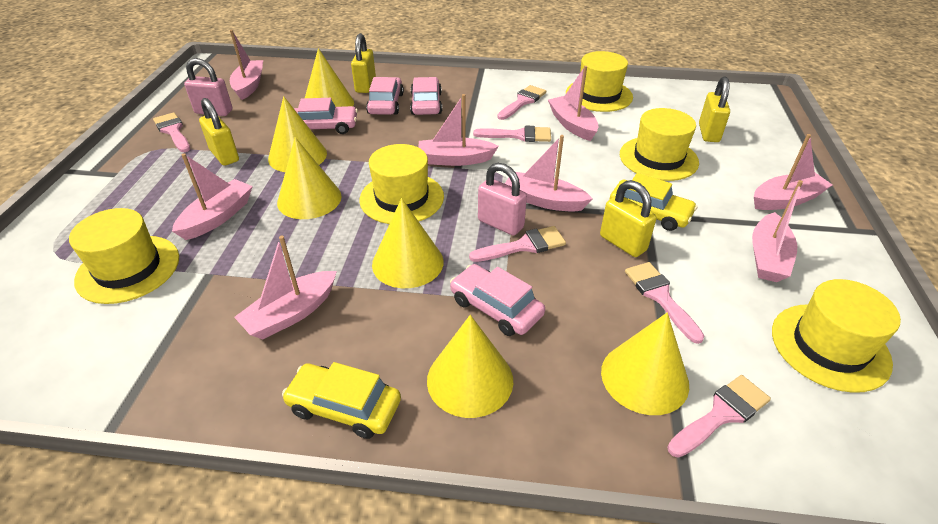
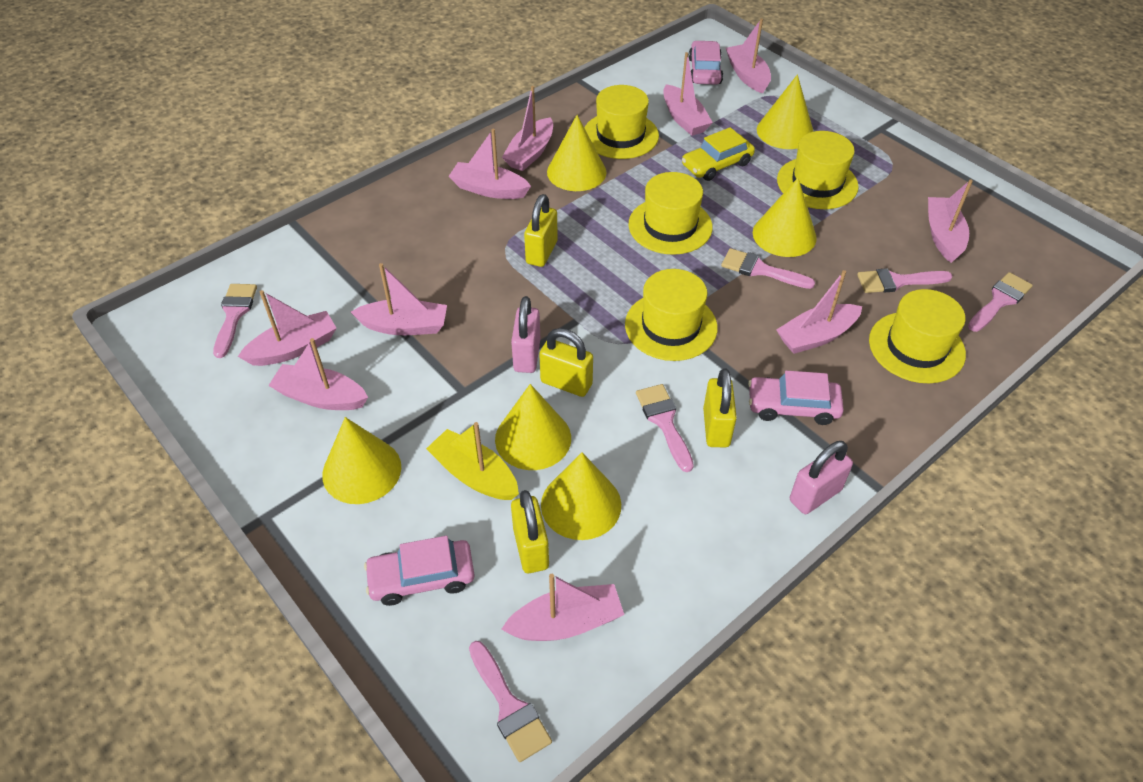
pink boat: 8 -> 10
pink car: 4 -> 3
yellow boat: 0 -> 1
yellow car: 2 -> 1

